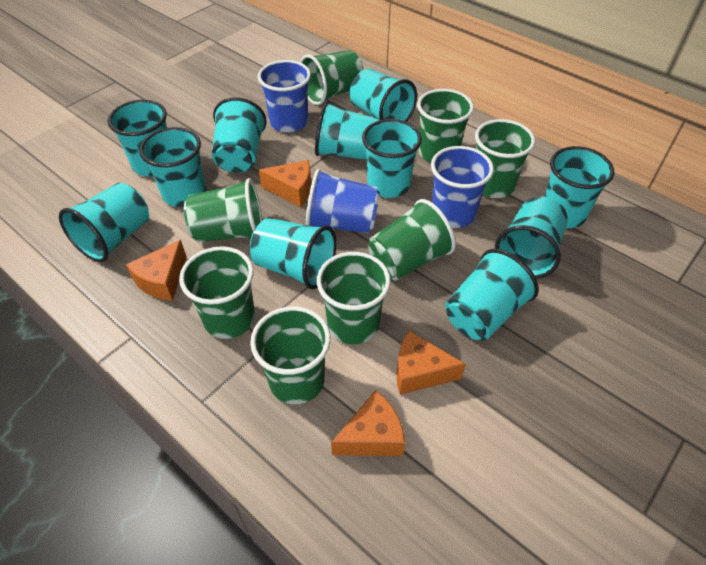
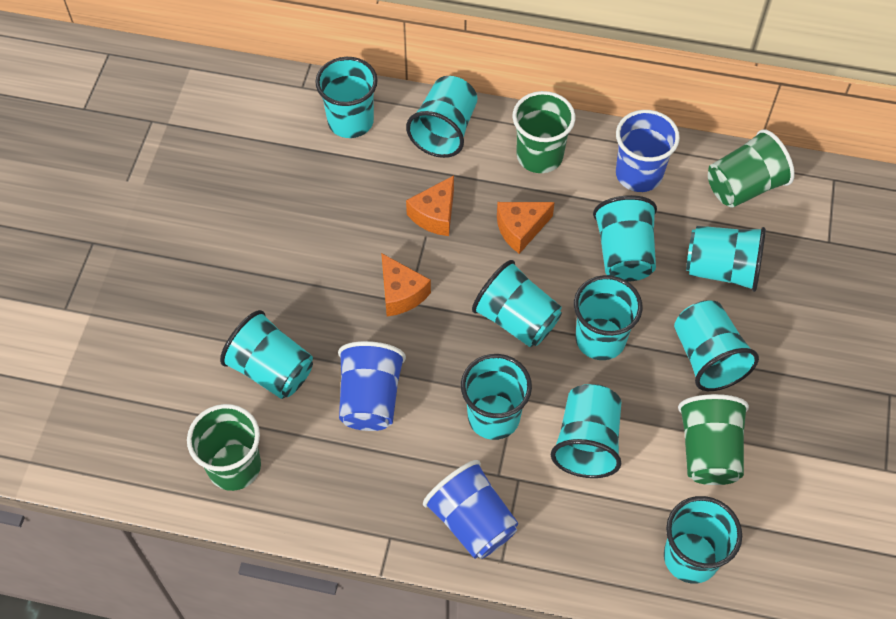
green cup: 8 -> 4
orange cheese: 4 -> 3

